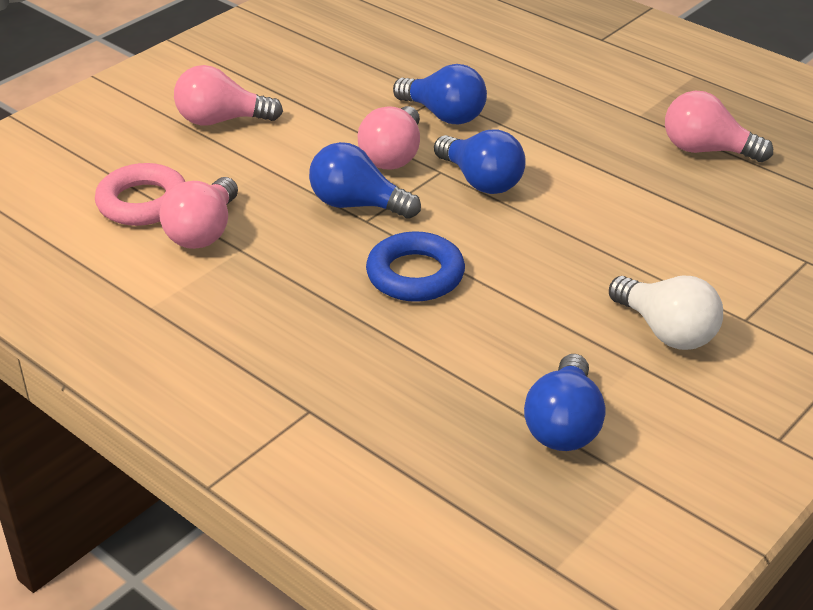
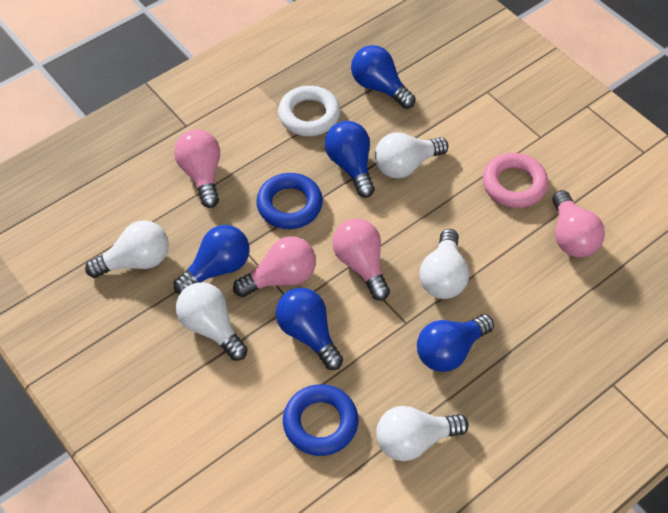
blue light bulb: 4 -> 5
blue ring: 1 -> 2
white light bulb: 1 -> 5
white ring: 0 -> 1

